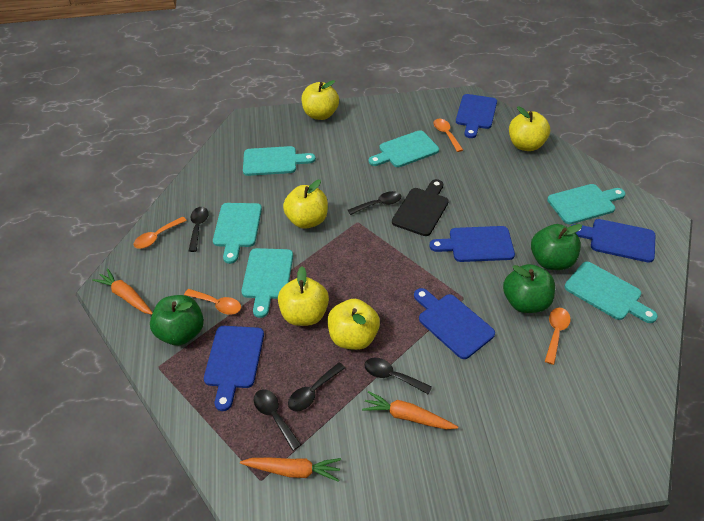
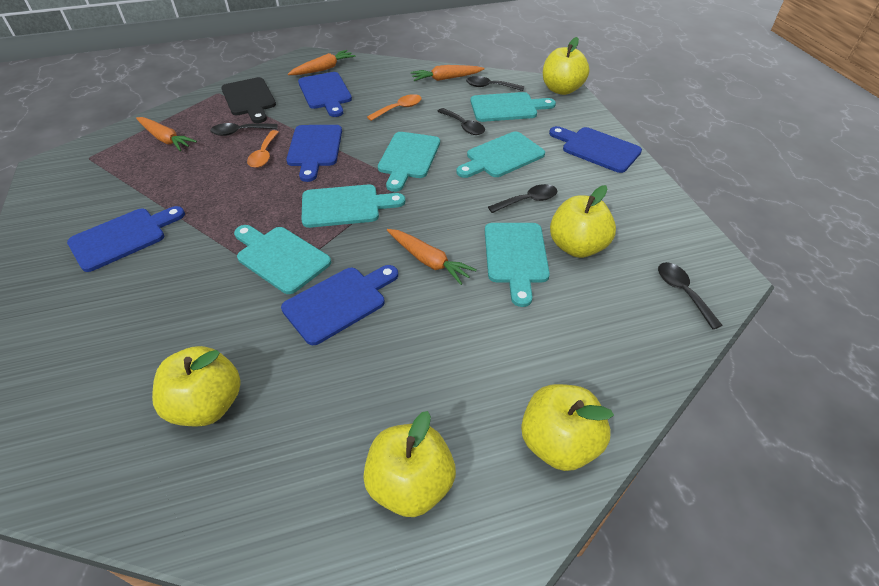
green apple: 3 -> 0
orange carrot: 3 -> 4
orange spoon: 4 -> 2

